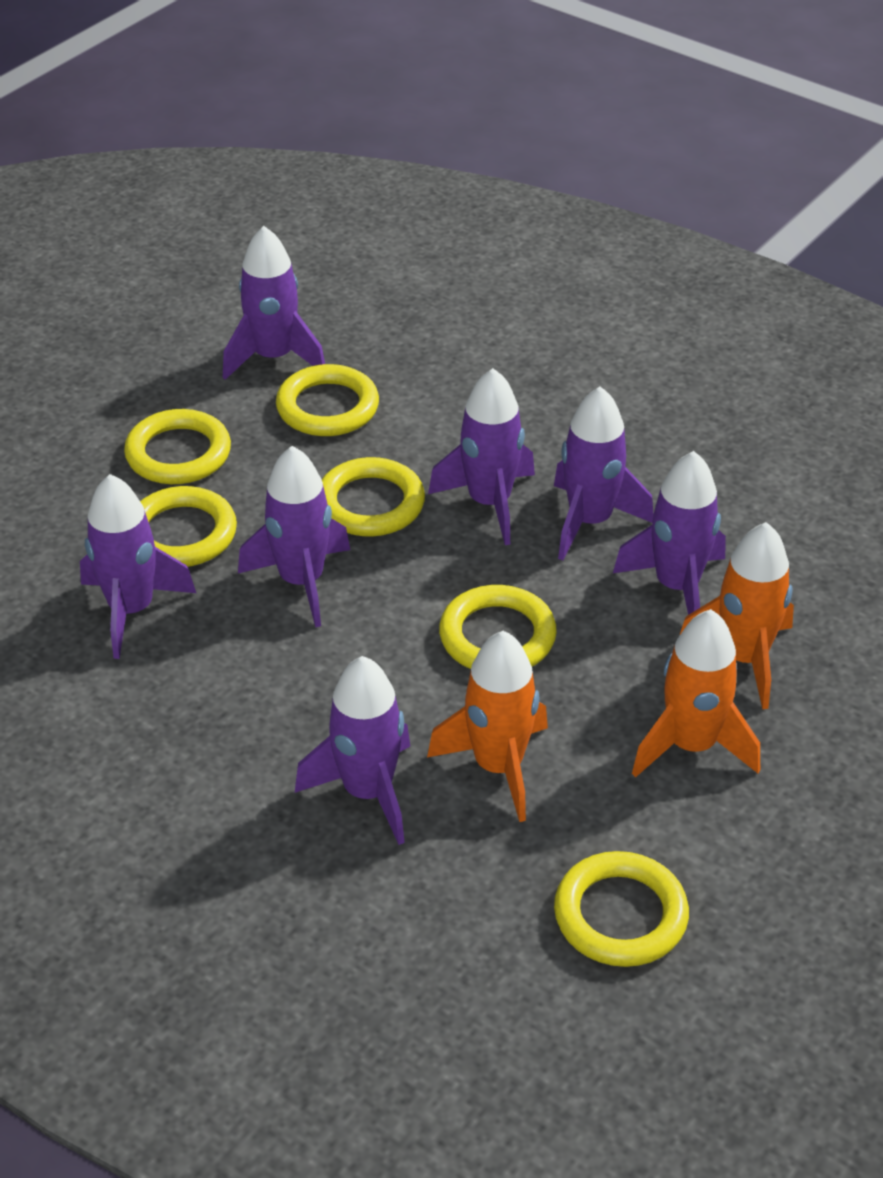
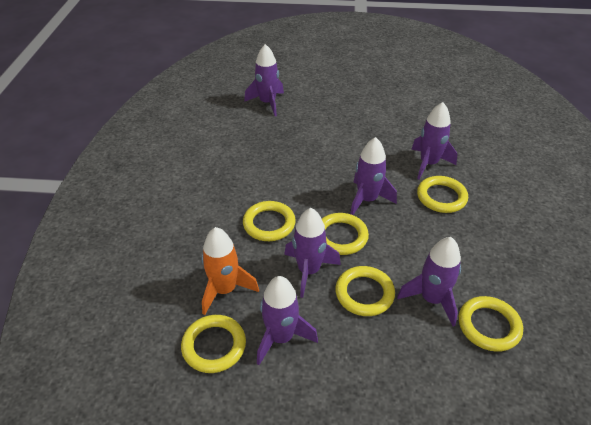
orange rocket: 3 -> 1
purple rocket: 7 -> 6

